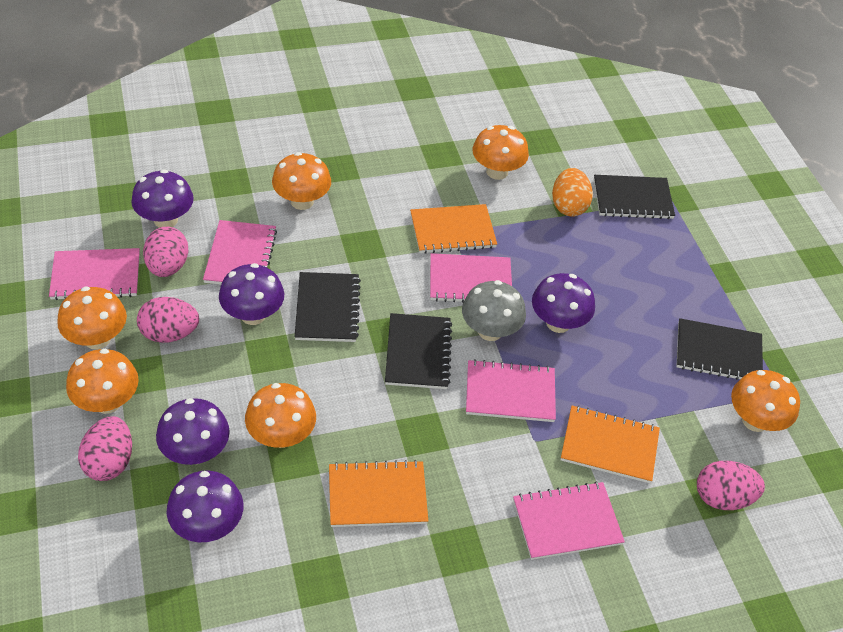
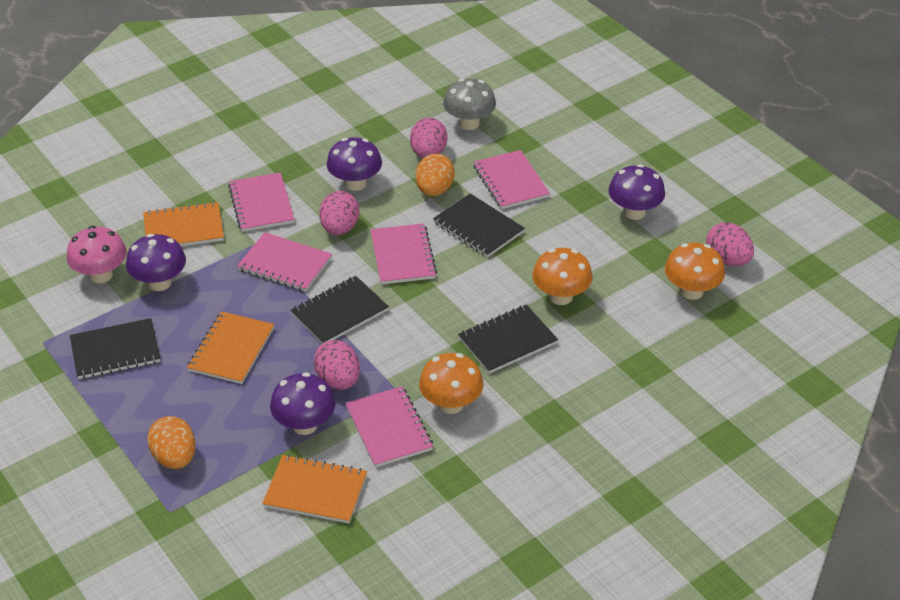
orange egg: 1 -> 2
orange mushroom: 6 -> 3
pink mushroom: 0 -> 1
purple mushroom: 5 -> 4

